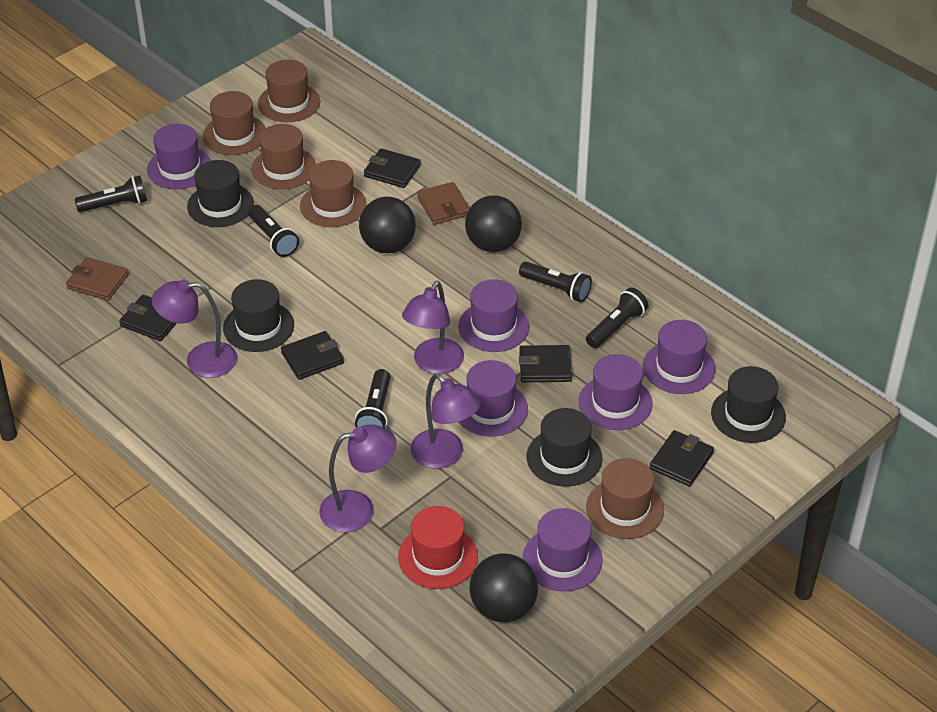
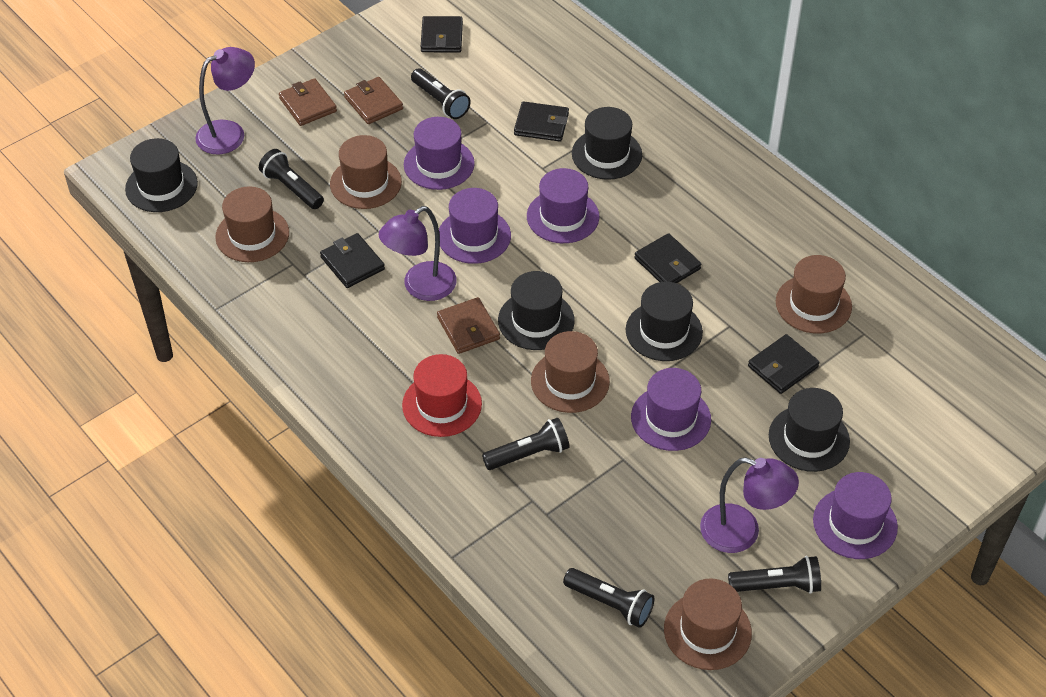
black ball: 3 -> 0
black hat: 4 -> 5
brown wallet: 2 -> 3
purple hat: 6 -> 5
purple lamp: 4 -> 3

